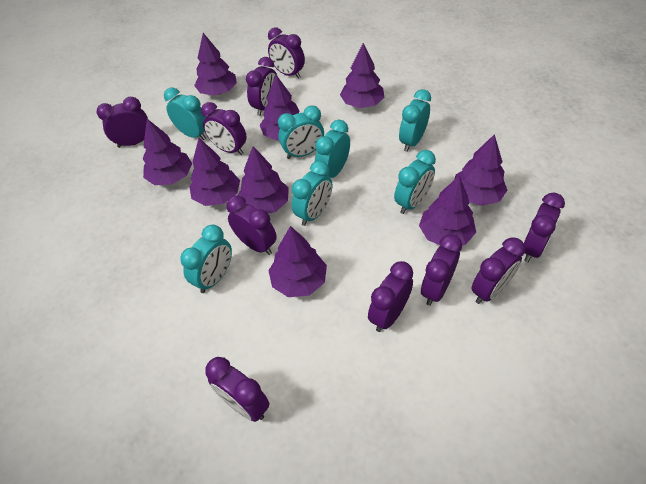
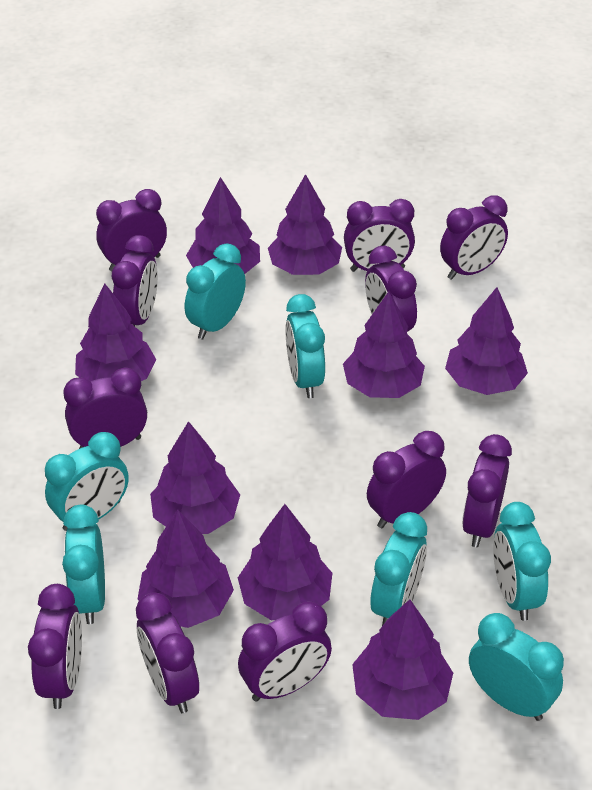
purple clock: 10 -> 11

